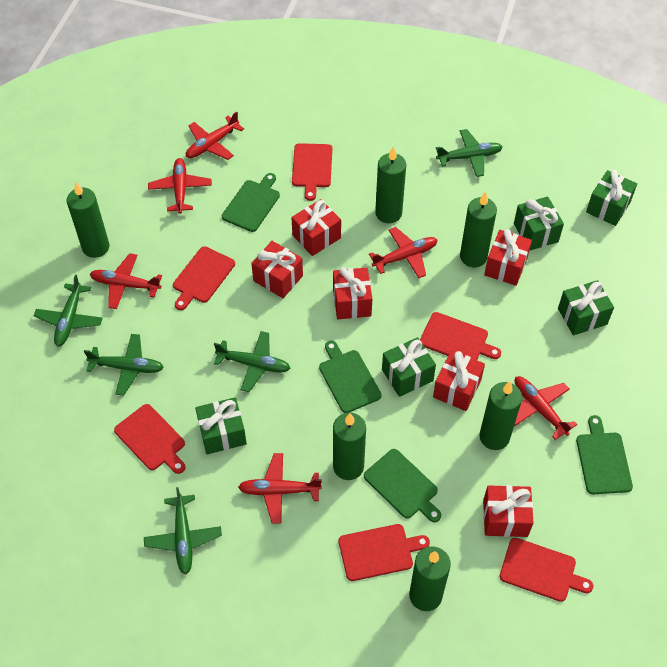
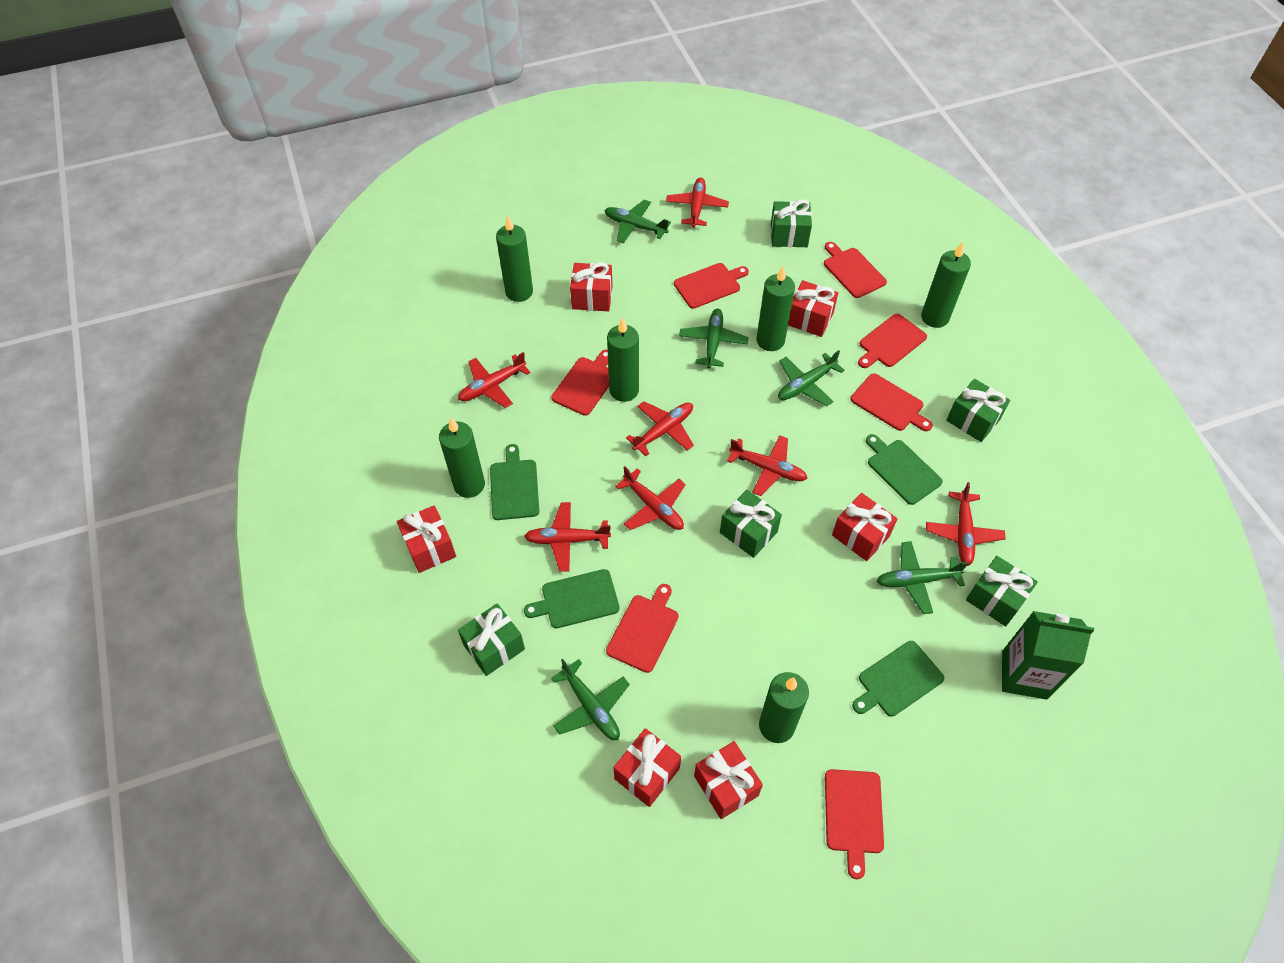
green carton: 0 -> 1
red cutting board: 6 -> 7
red plane: 6 -> 7

